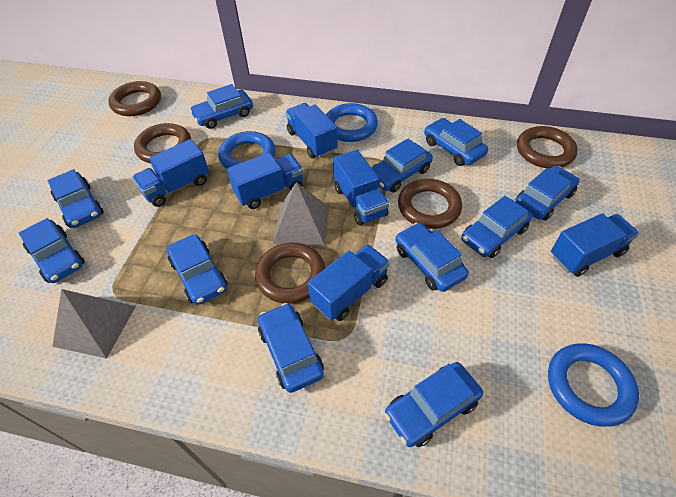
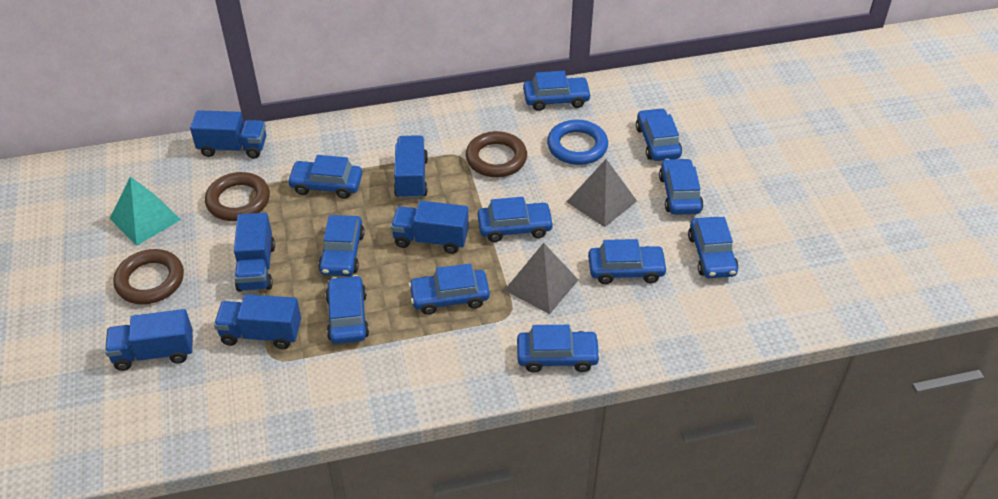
blue ring: 3 -> 1
brown ring: 5 -> 3
turquoise pyramid: 0 -> 1

